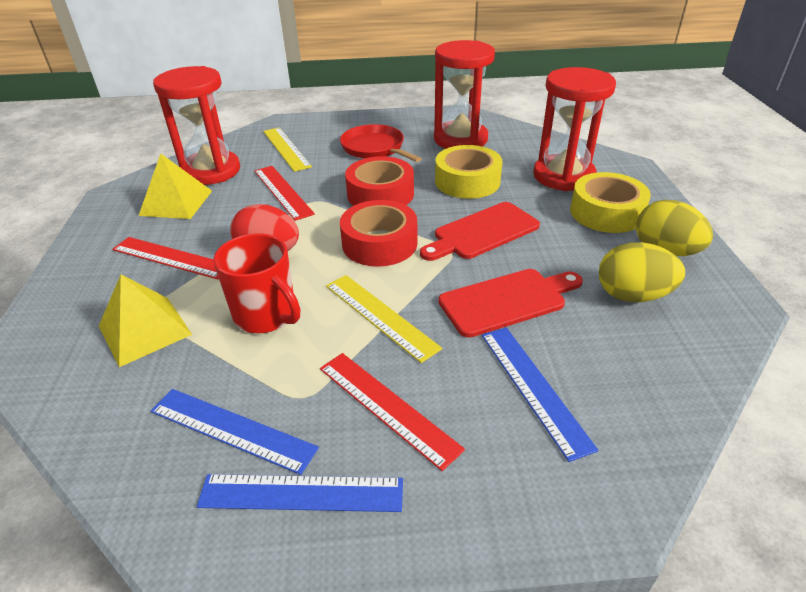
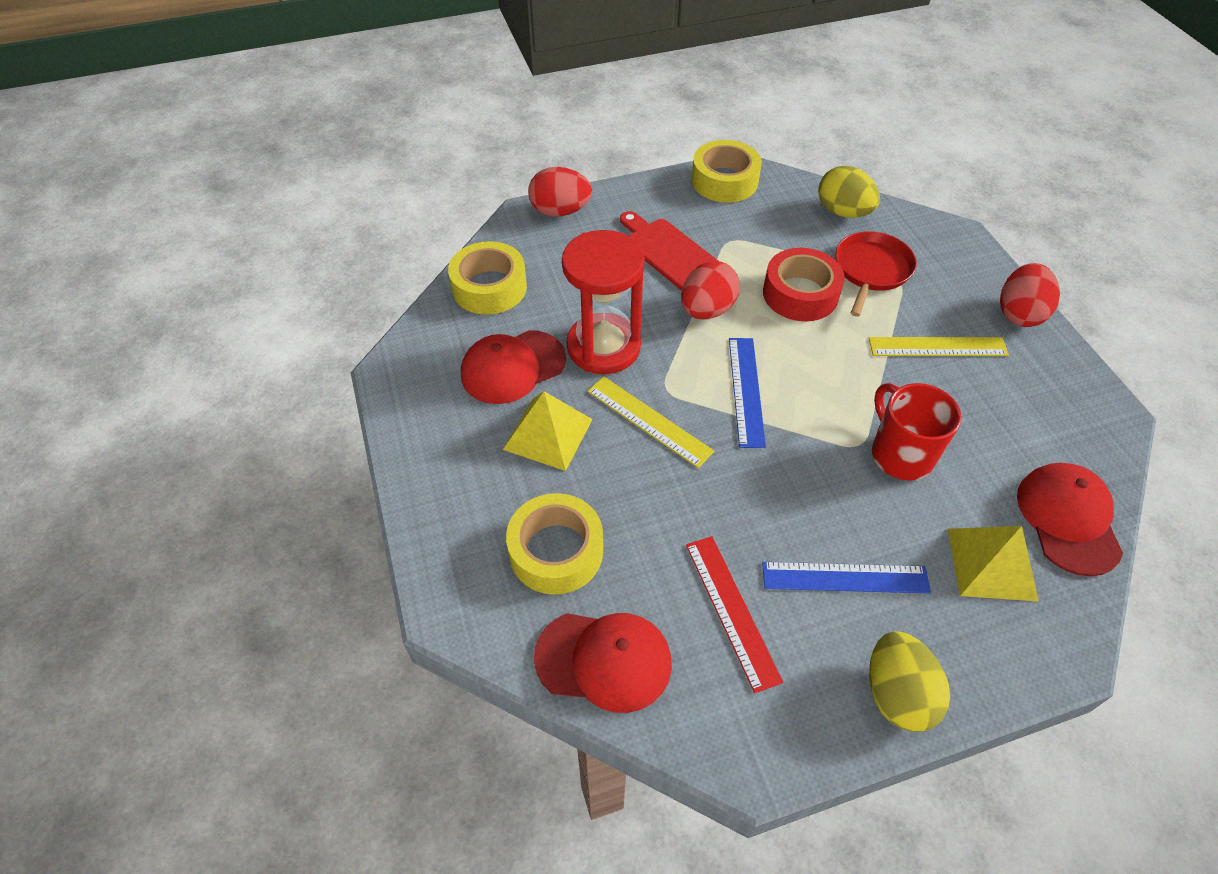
blue ruler: 3 -> 2
red cap: 0 -> 3
red cutting board: 2 -> 1
red egg: 1 -> 3
red hourglass: 3 -> 1
red ruler: 3 -> 1
red tape: 2 -> 1
yellow tape: 2 -> 3

